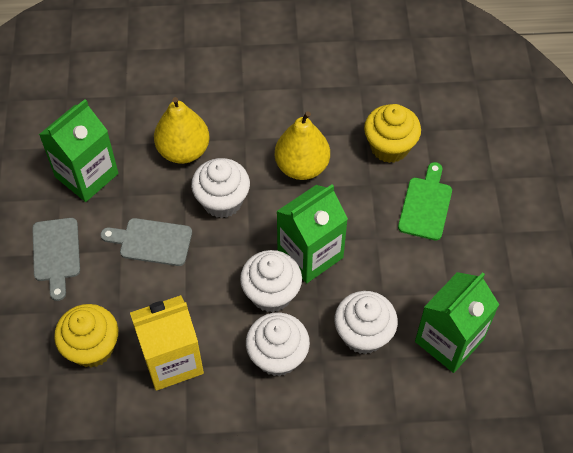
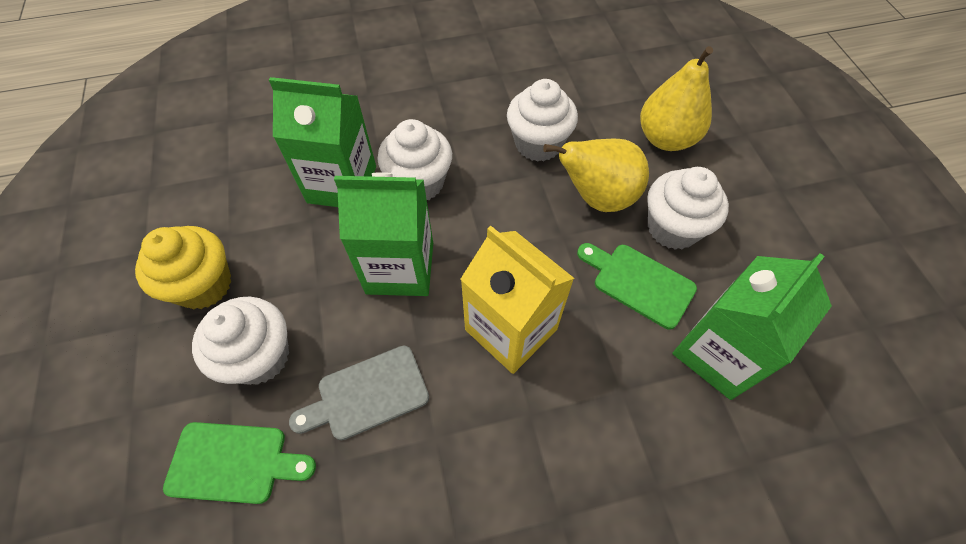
green cutting board: 1 -> 2
grey cutting board: 2 -> 1
yellow cupcake: 2 -> 1

